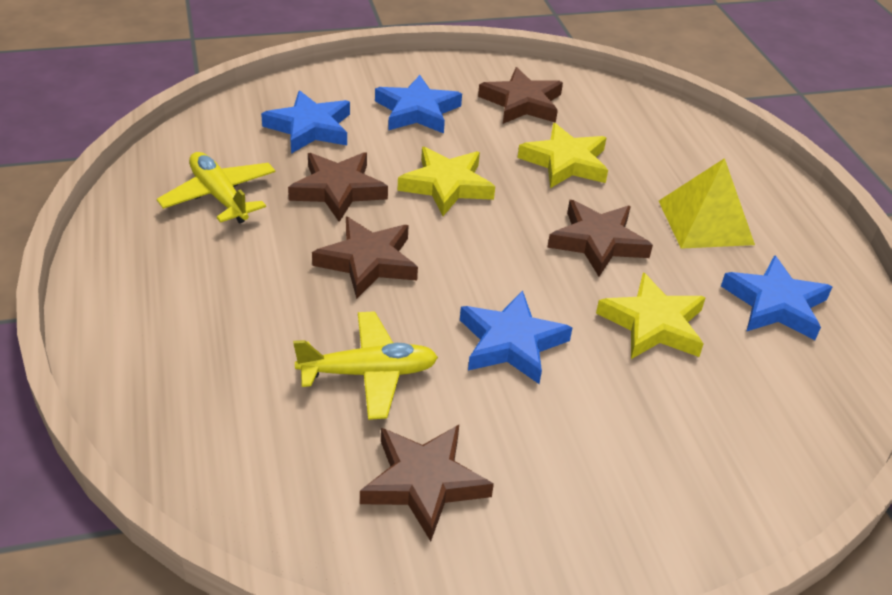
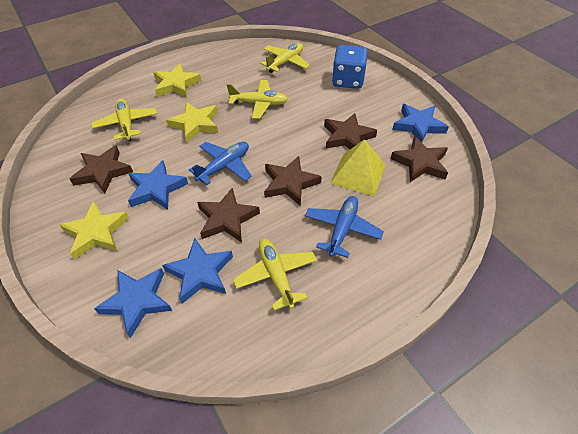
blue dice: 0 -> 1
blue plane: 0 -> 2
yellow plane: 2 -> 4

